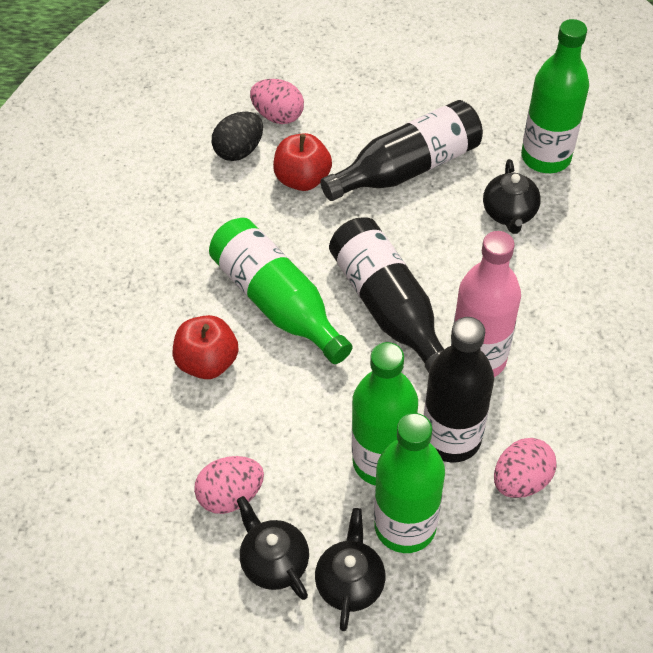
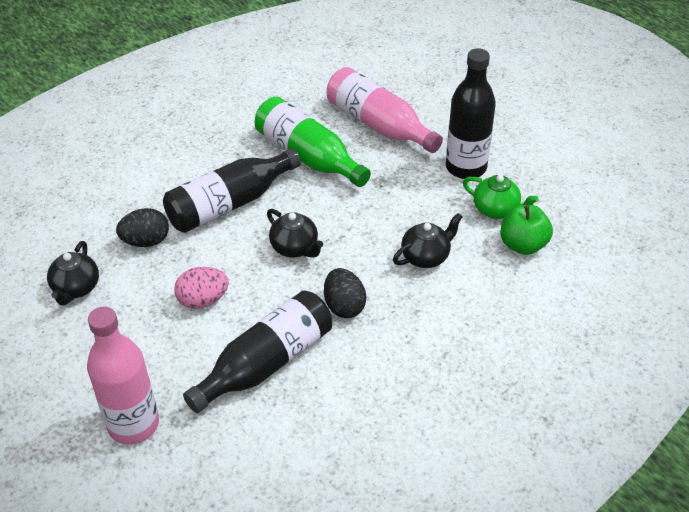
black egg: 1 -> 2
green apple: 0 -> 1
green bottle: 4 -> 1
green teapot: 0 -> 1
pink bottle: 1 -> 2
pink egg: 3 -> 1
red apple: 2 -> 0

